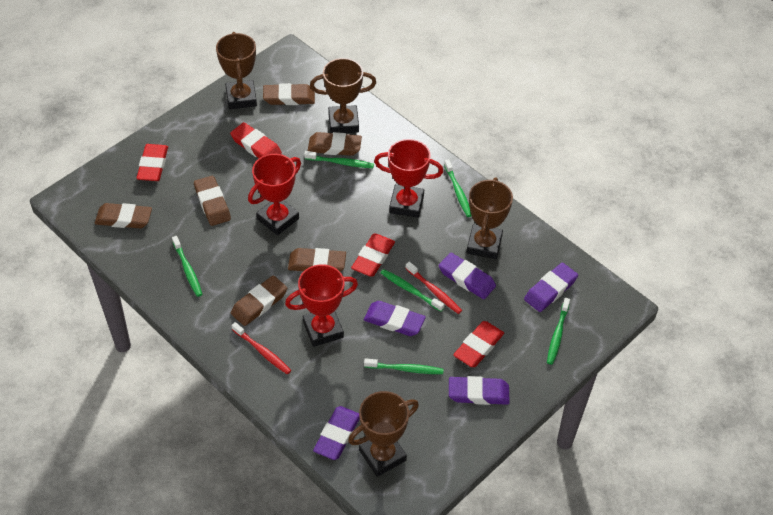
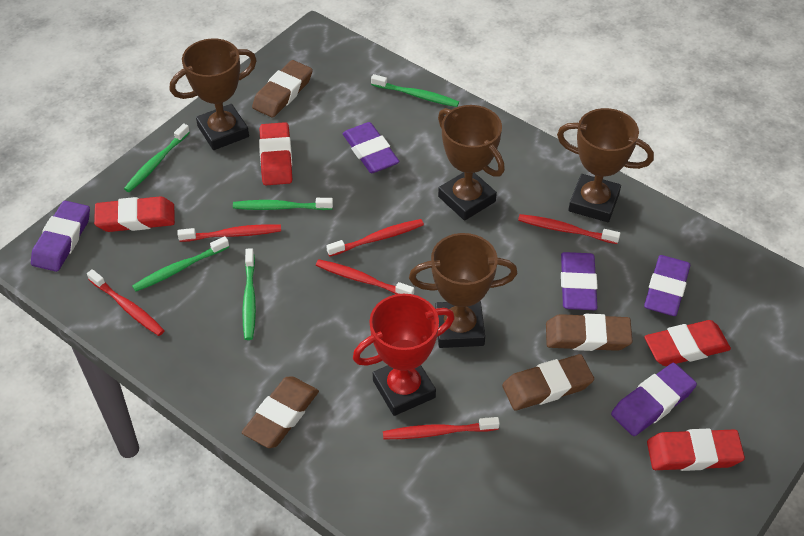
brown eraser: 6 -> 4
green toothbrush: 6 -> 5
red toothbrush: 2 -> 6
red trophy: 3 -> 1

